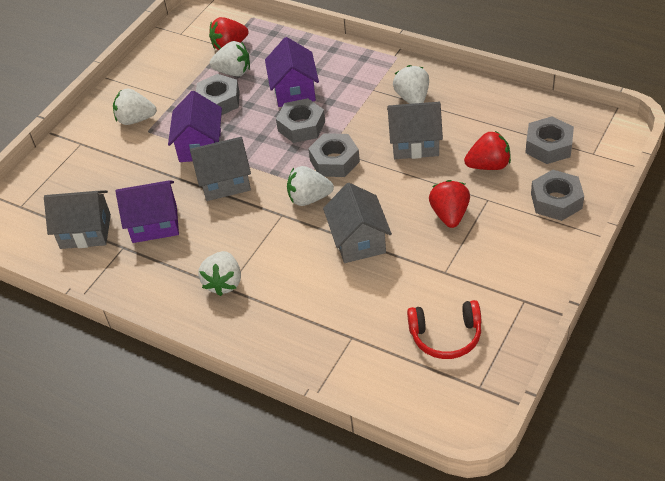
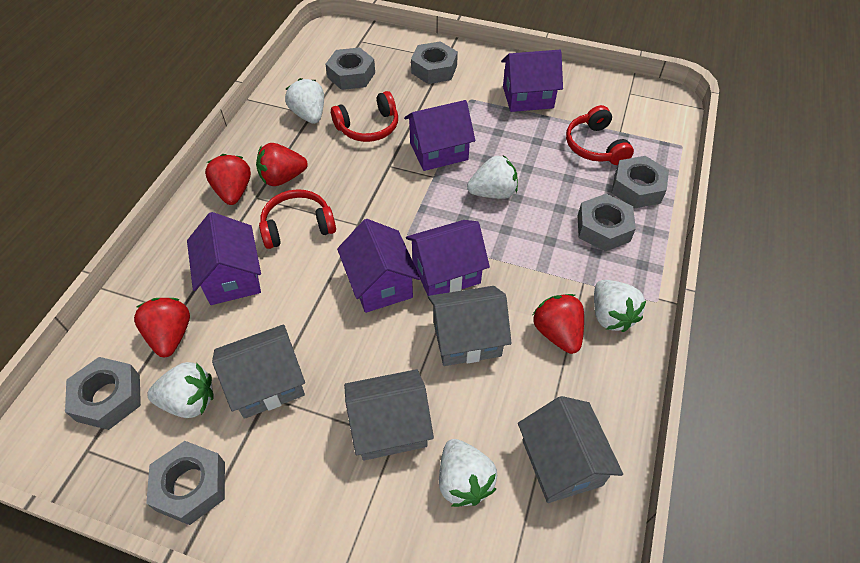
grey nut: 5 -> 6
purple house: 3 -> 5
red headphones: 1 -> 3
red strawberry: 3 -> 4

